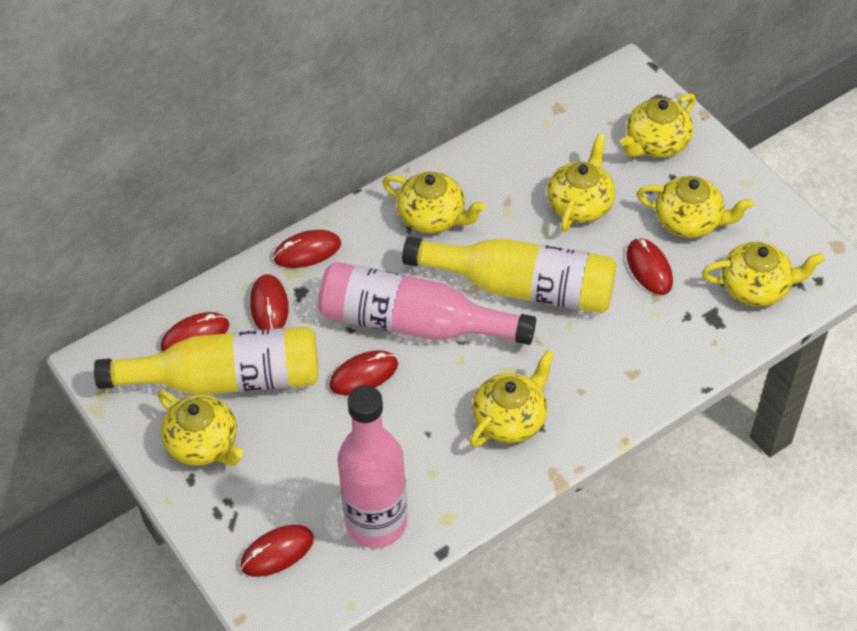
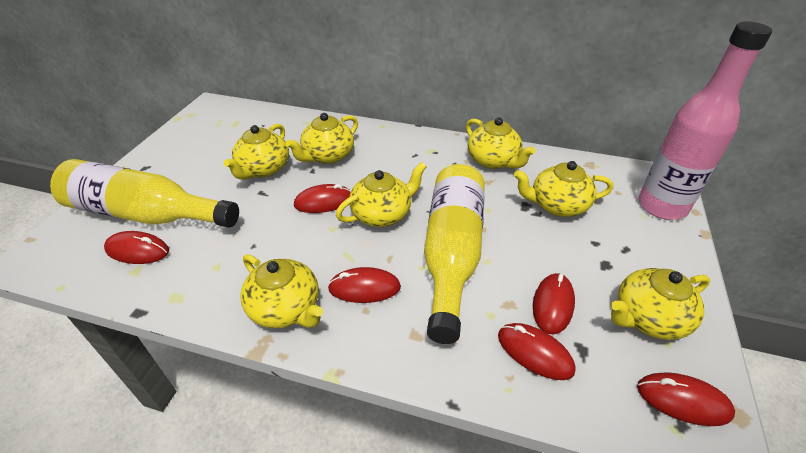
pink bottle: 2 -> 1

